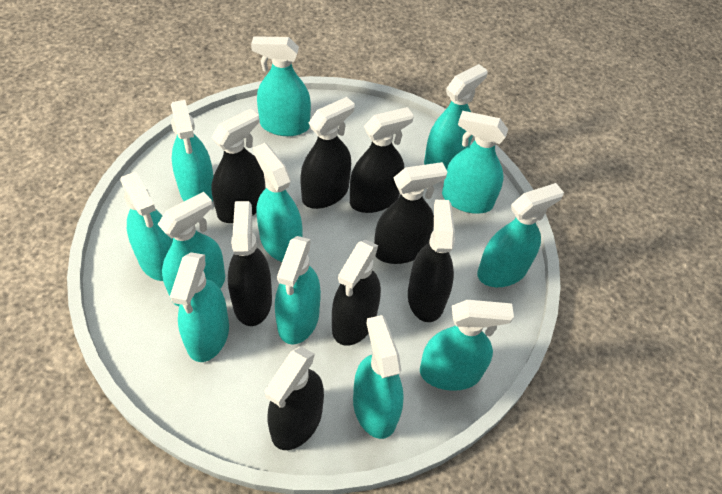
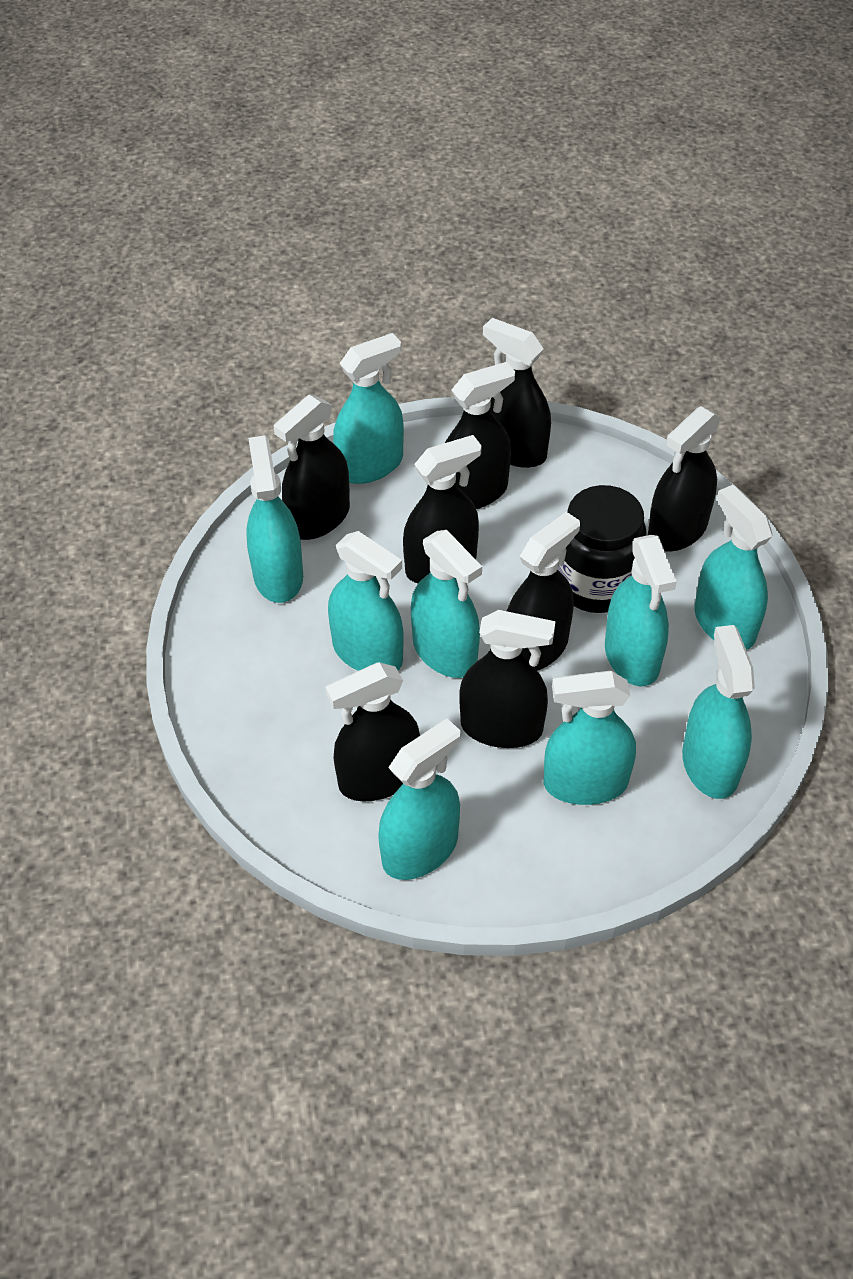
black jar: 0 -> 1
turquoise spray bottle: 12 -> 9

